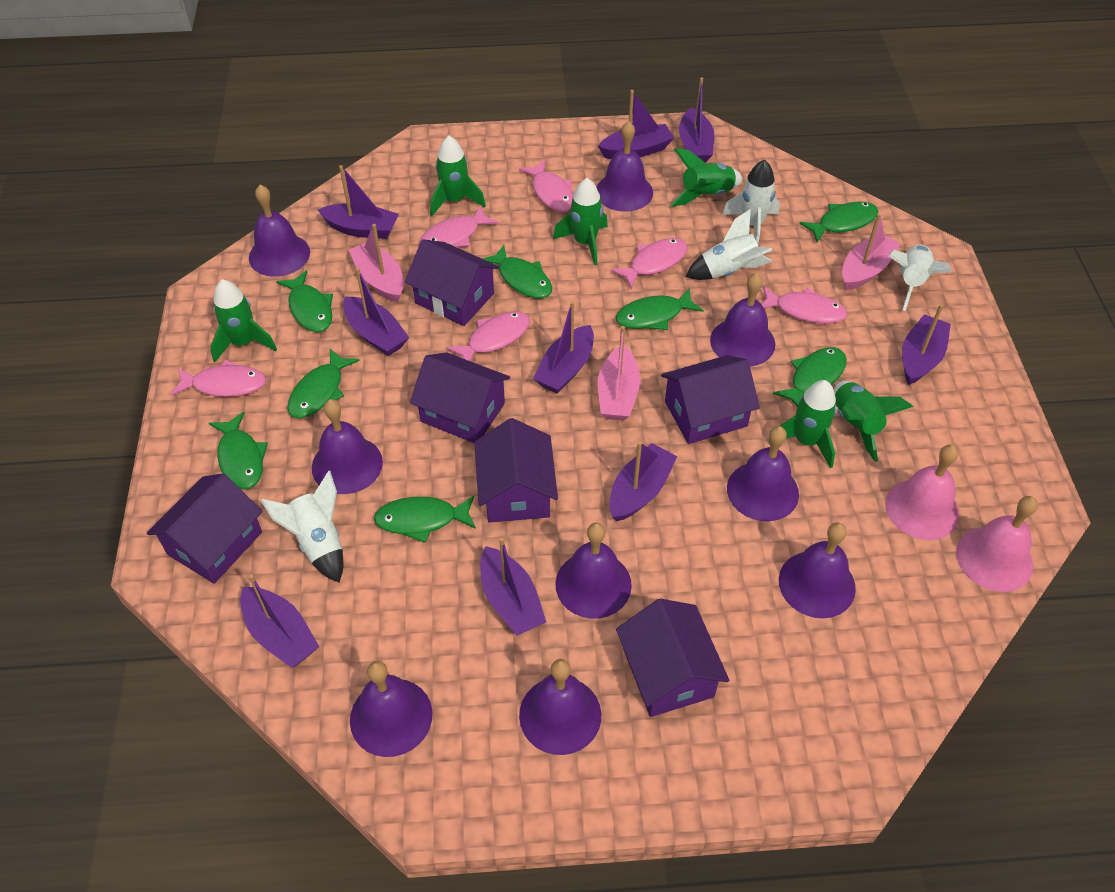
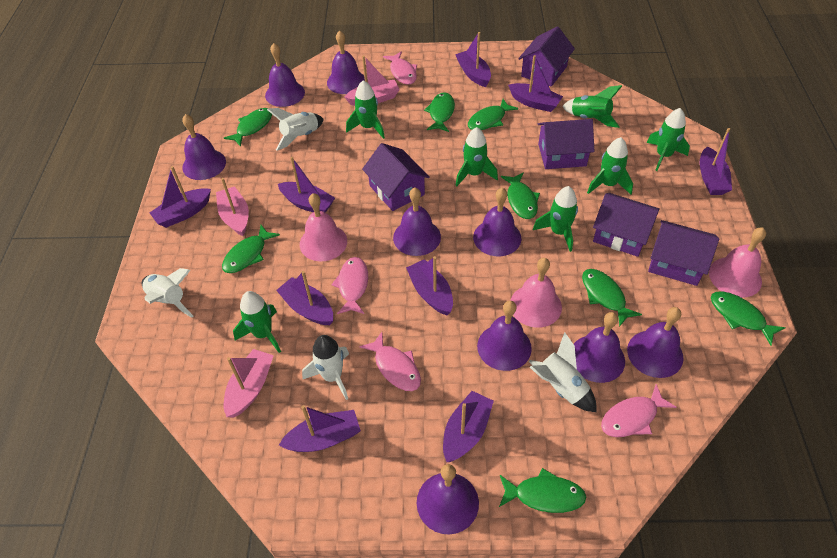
green rocket: 6 -> 7
pink bell: 2 -> 3
pink fish: 6 -> 4
purple house: 6 -> 5

